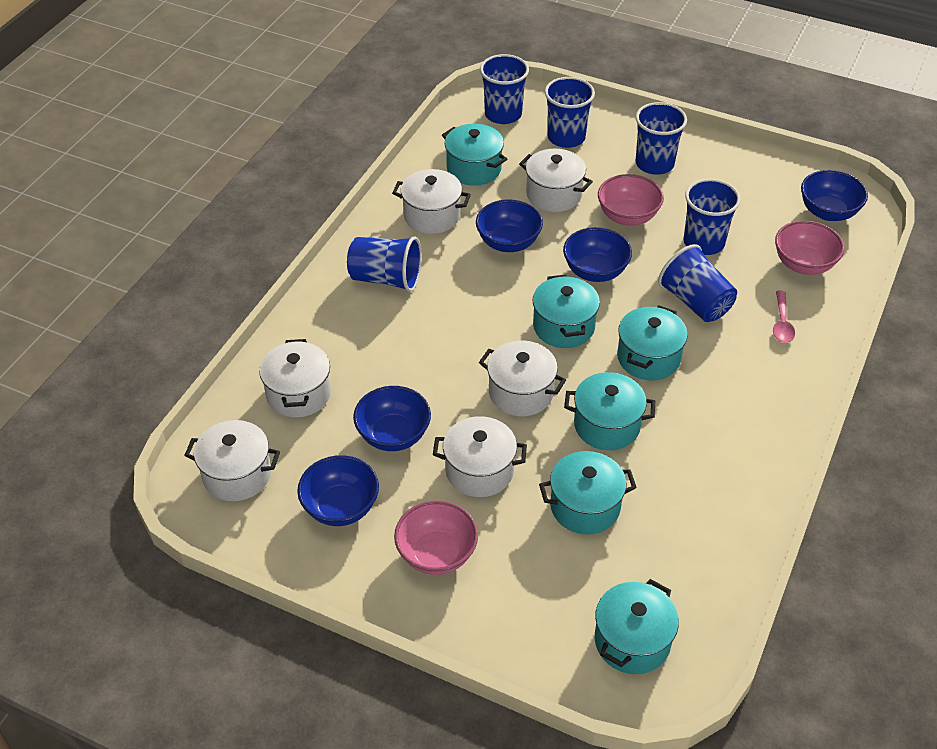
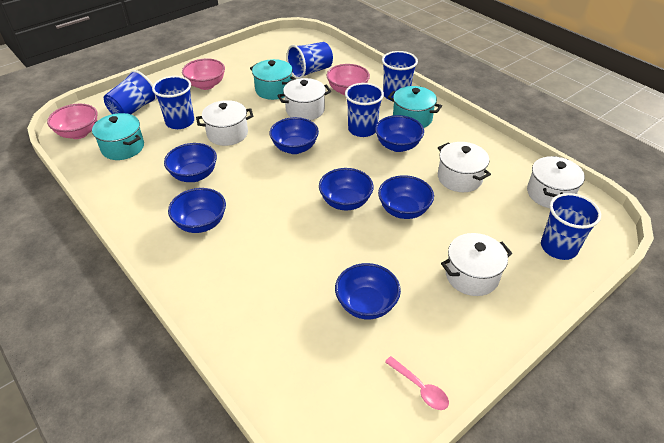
blue bowl: 5 -> 7
turquoise pot: 6 -> 3
white pot: 6 -> 5

